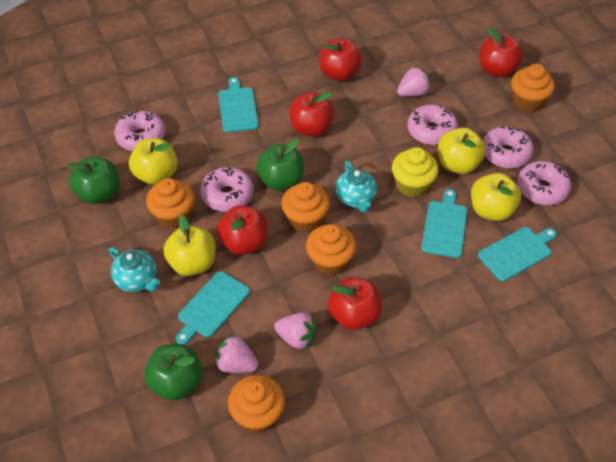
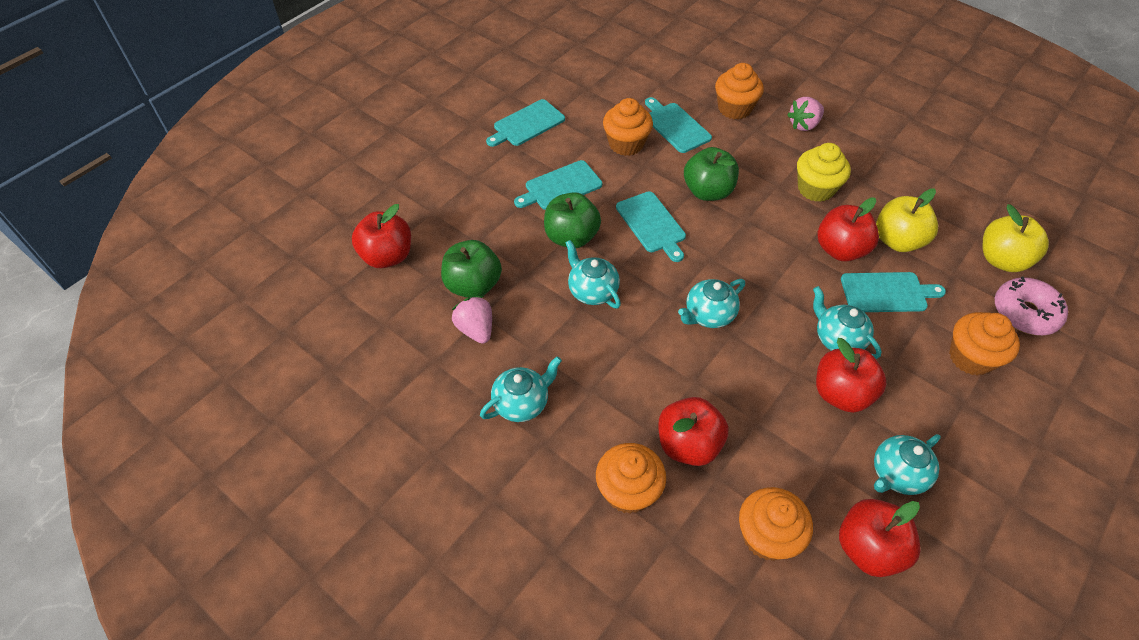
pink donut: 5 -> 1
pink strawberry: 3 -> 2
turquoise cutting board: 4 -> 5
turquoise teapot: 2 -> 5
yellow apple: 4 -> 2

